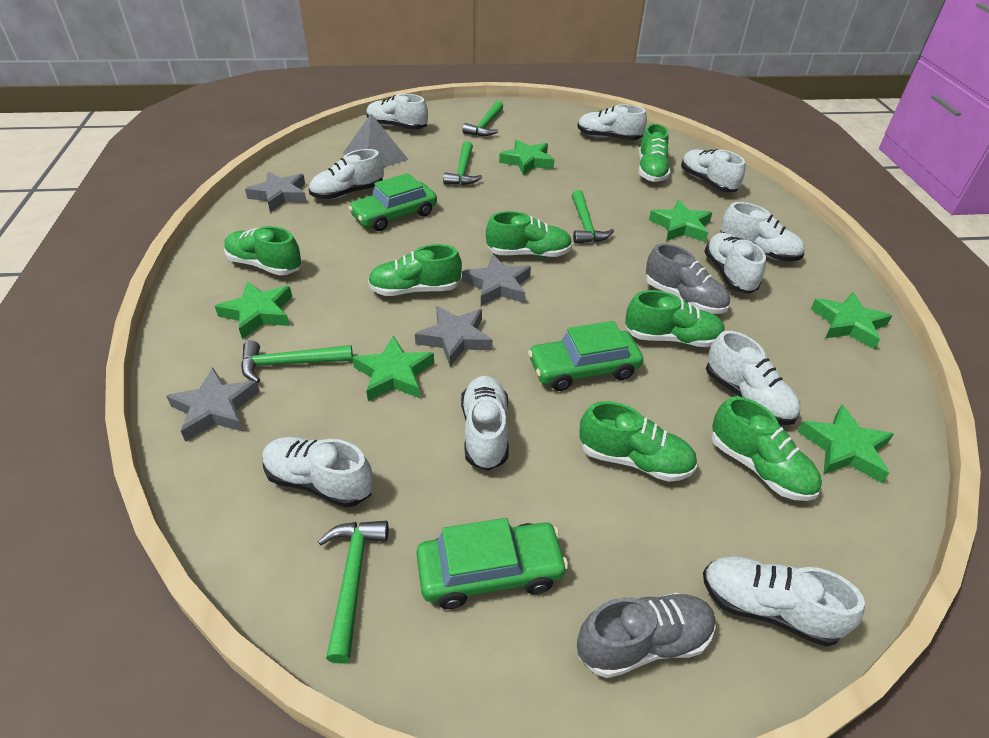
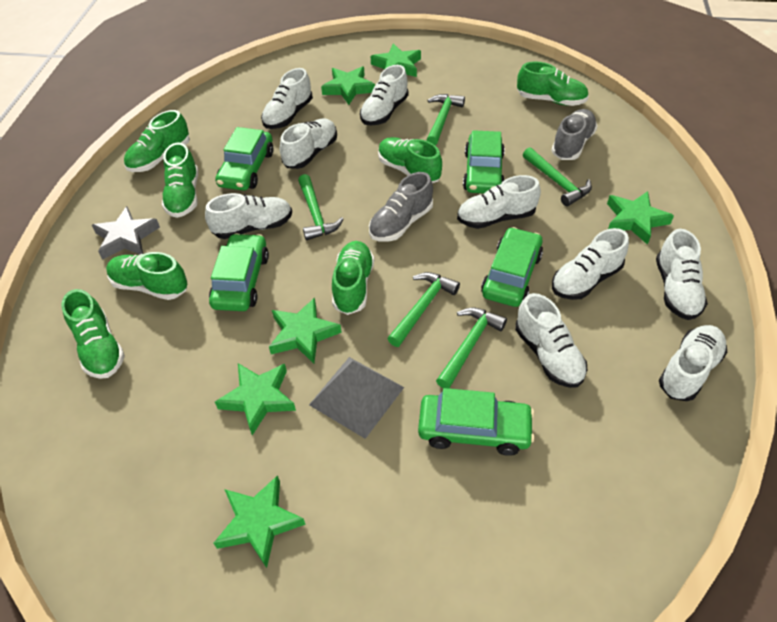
green car: 3 -> 5
grey star: 4 -> 1
white shoe: 10 -> 9

